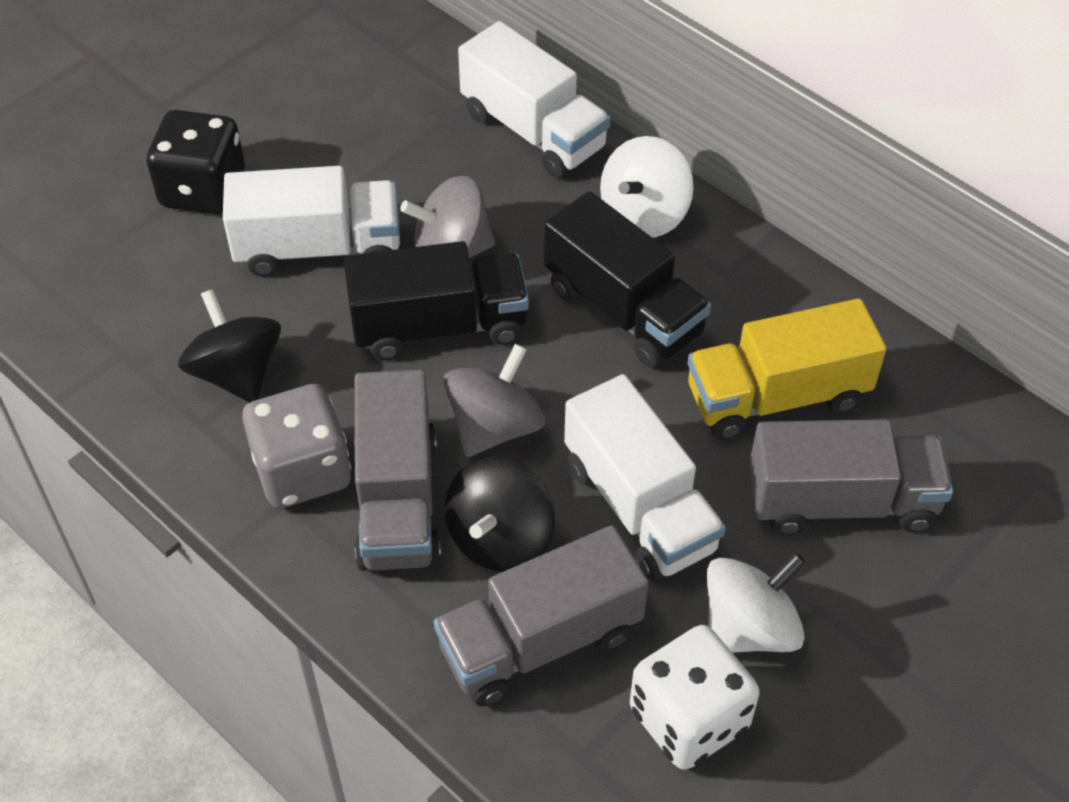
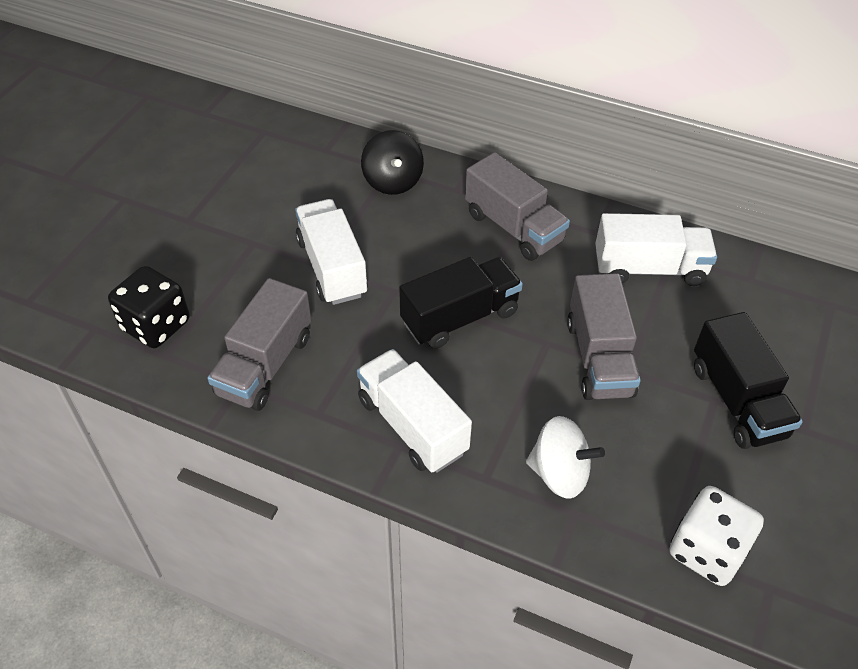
black spinning top: 2 -> 1
grey dice: 1 -> 0
grey spinning top: 2 -> 0
white spinning top: 2 -> 1
yellow truck: 1 -> 0

